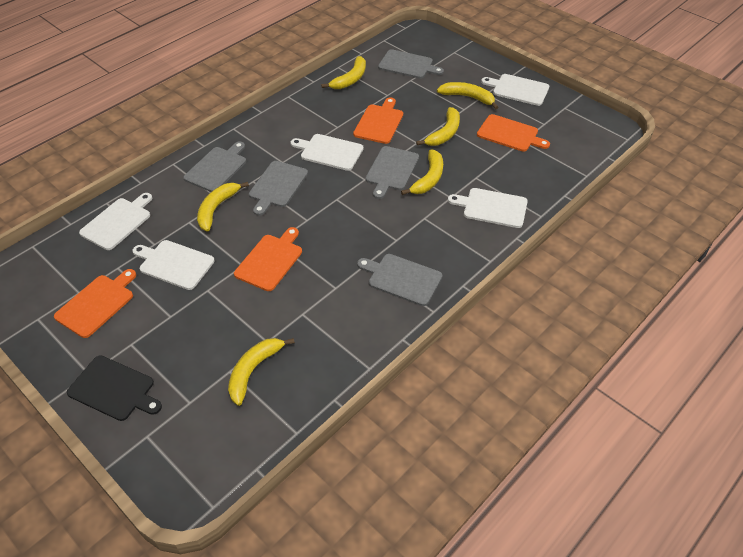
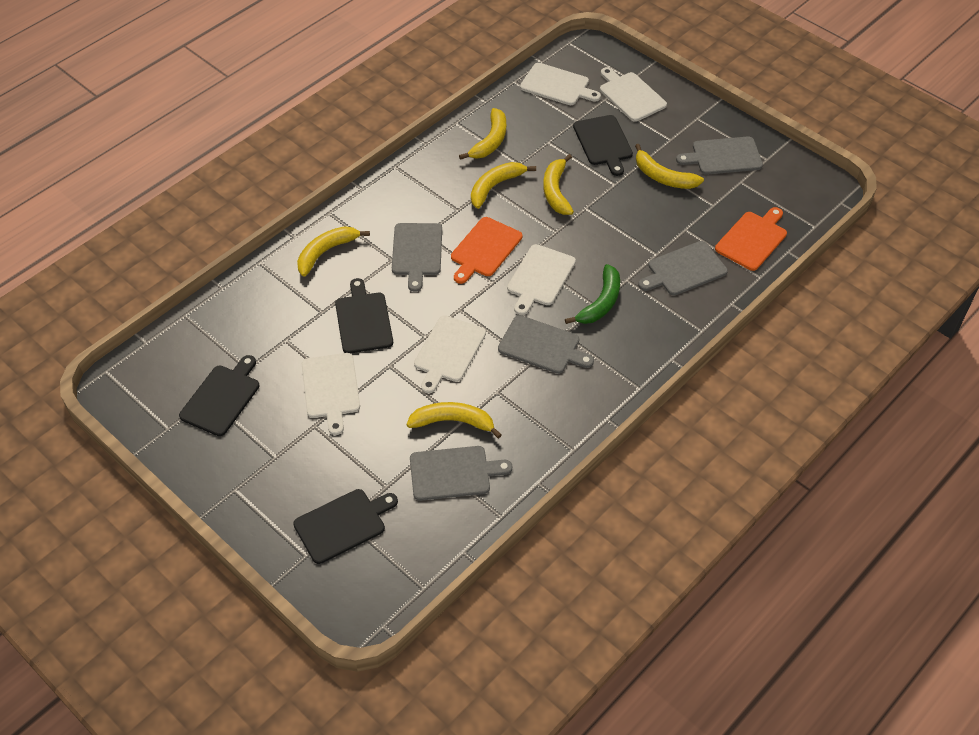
black cutting board: 1 -> 4
green banana: 0 -> 1
orange cutting board: 4 -> 2

